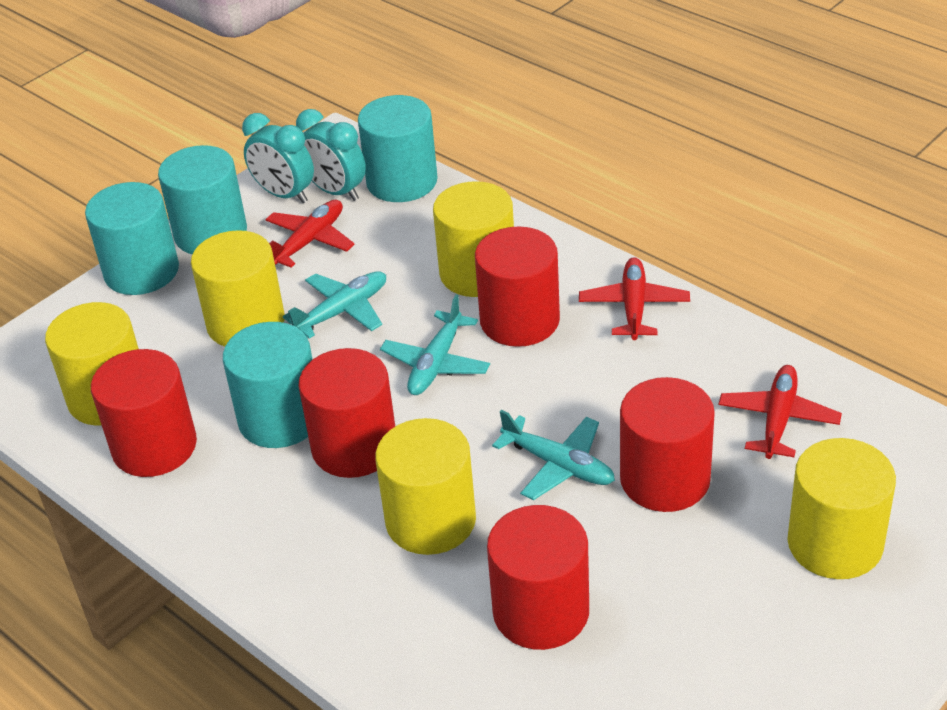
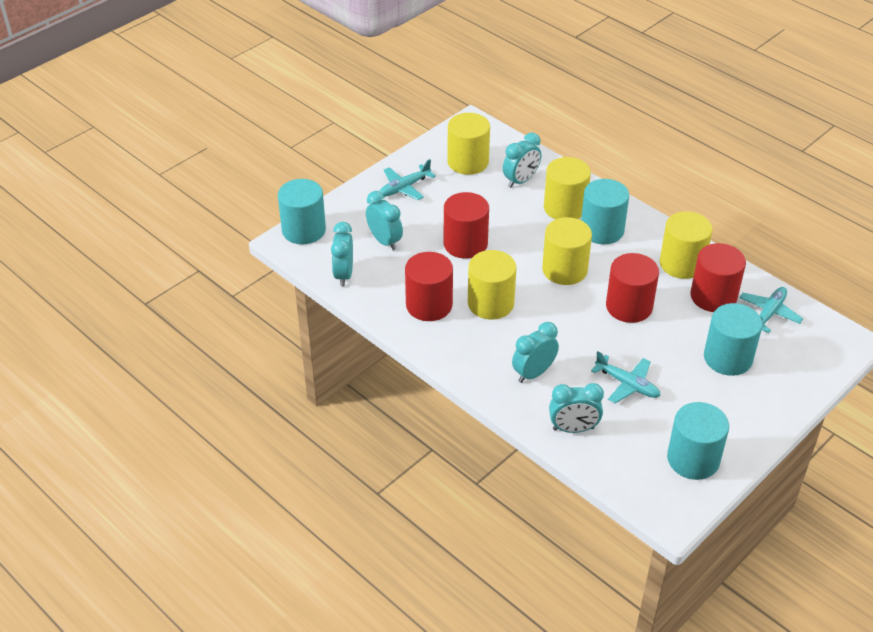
red cylinder: 5 -> 4
red plane: 3 -> 0
turquoise clock: 2 -> 5

